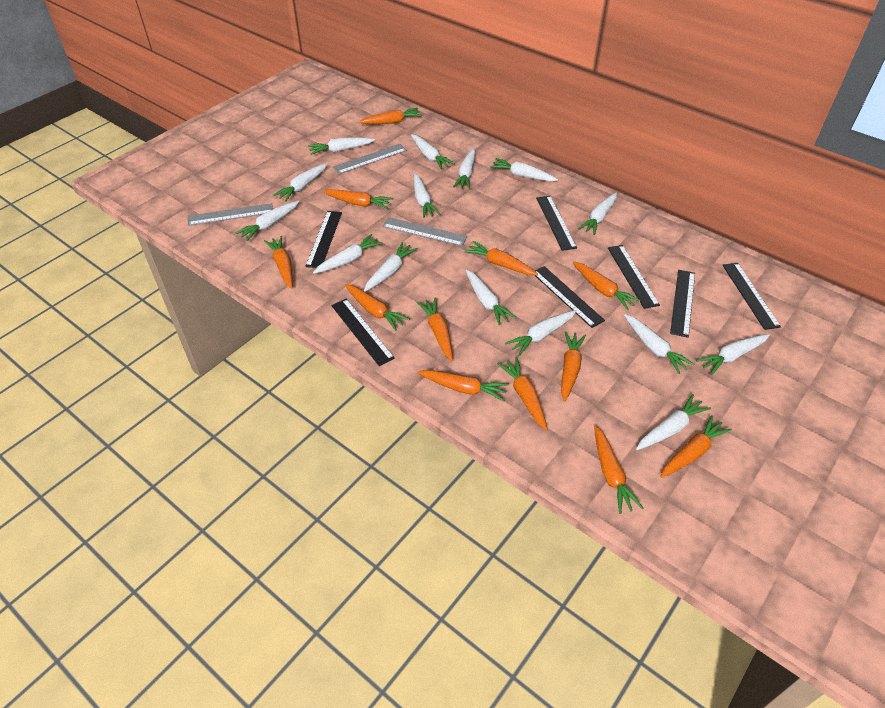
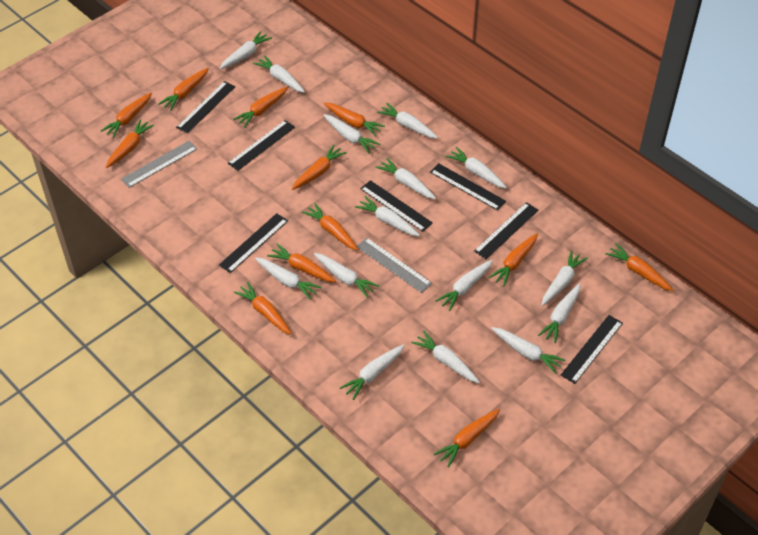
grey ruler: 3 -> 2

